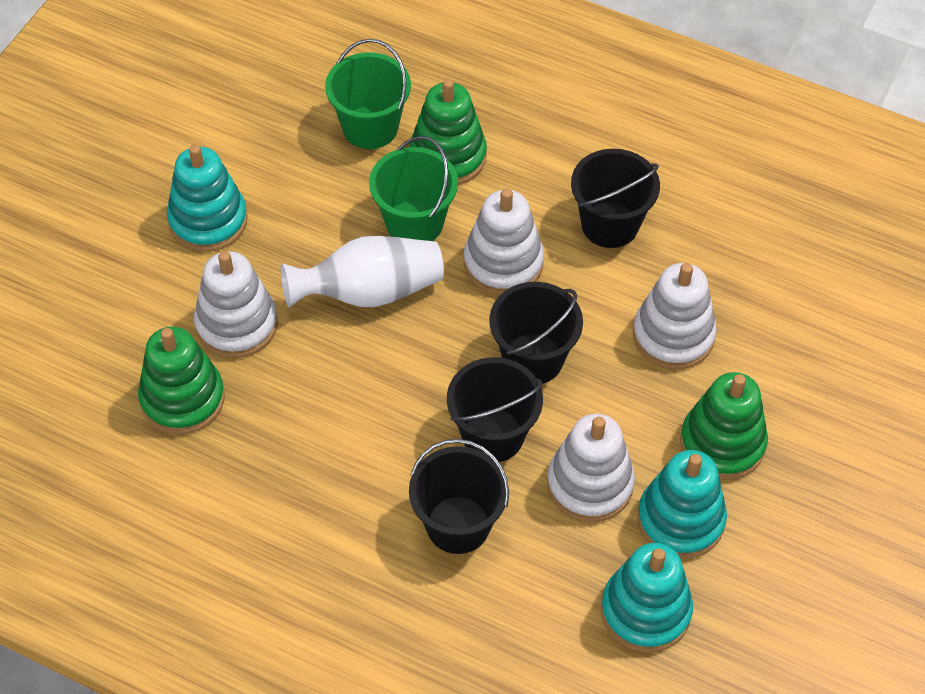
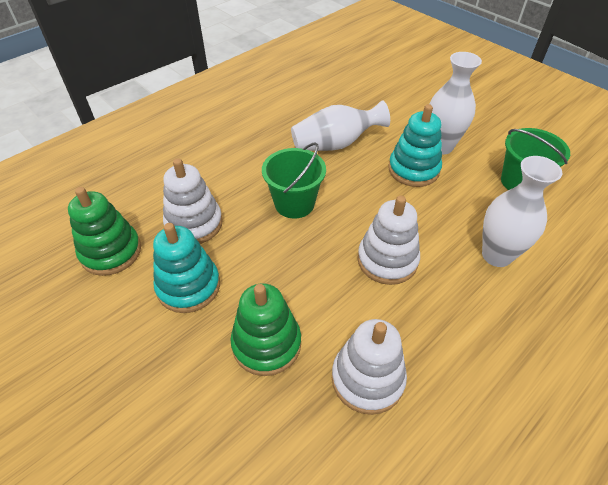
black bucket: 4 -> 0
green stacking toy: 3 -> 2
turquoise stacking toy: 3 -> 2
white stacking toy: 4 -> 3
white vase: 1 -> 3

